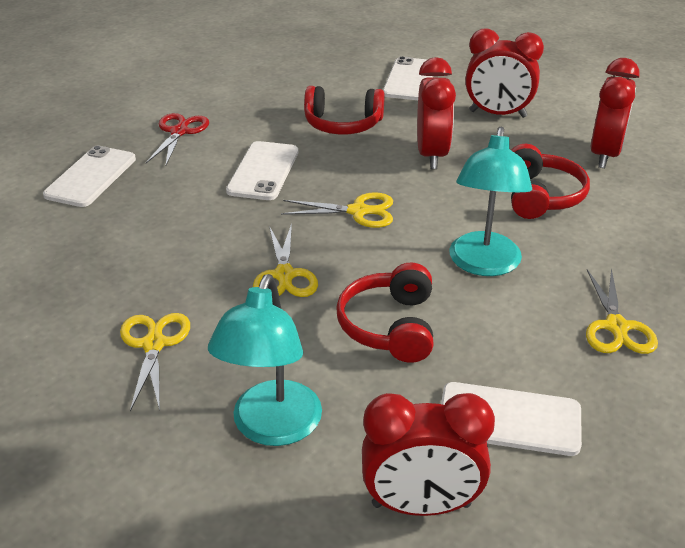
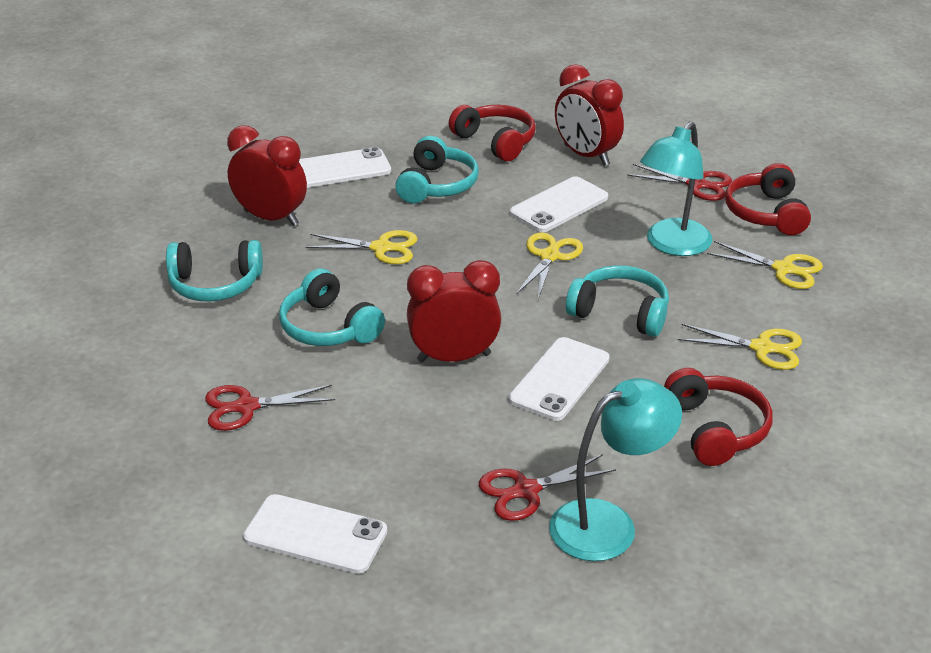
red clock: 4 -> 3
red scissors: 1 -> 3
turquoise headphones: 0 -> 4

